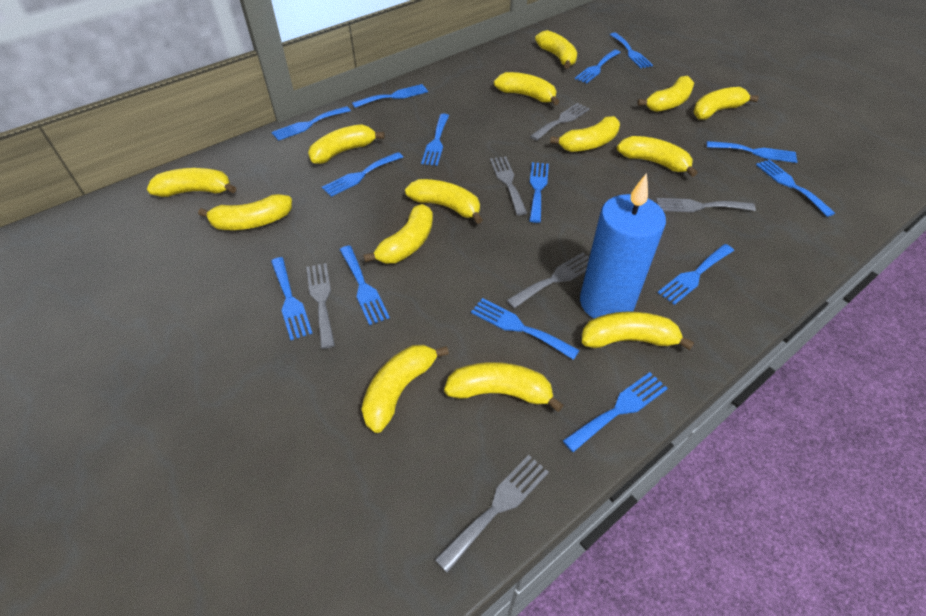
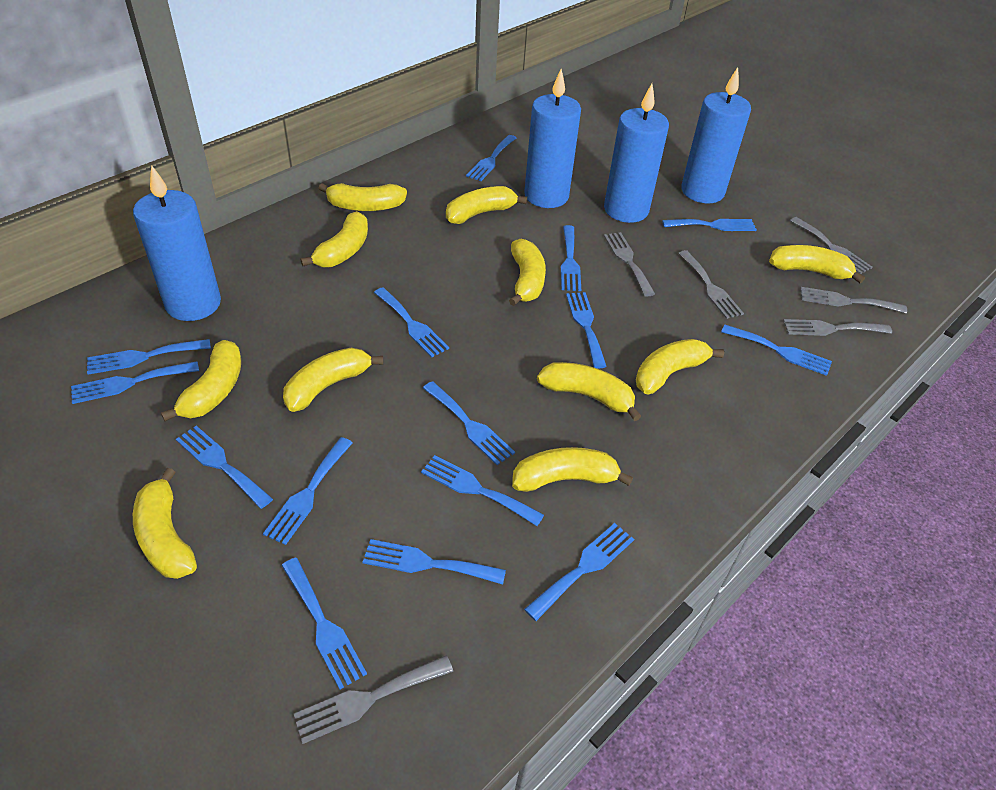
blue candle: 1 -> 4
blue fork: 14 -> 15
yellow banana: 14 -> 11

